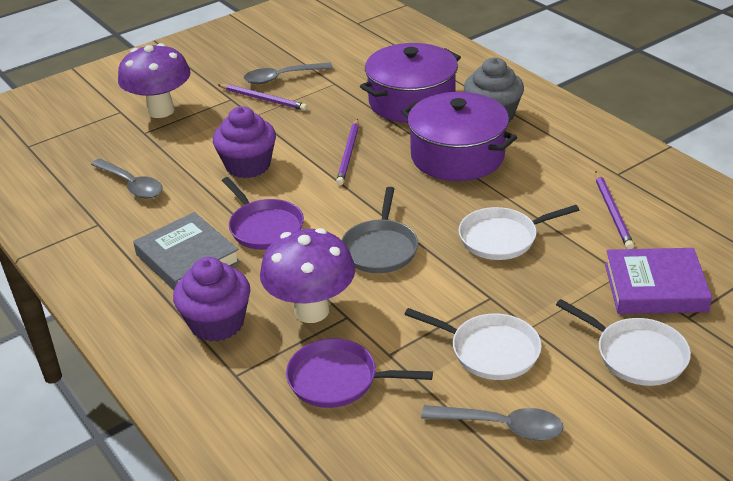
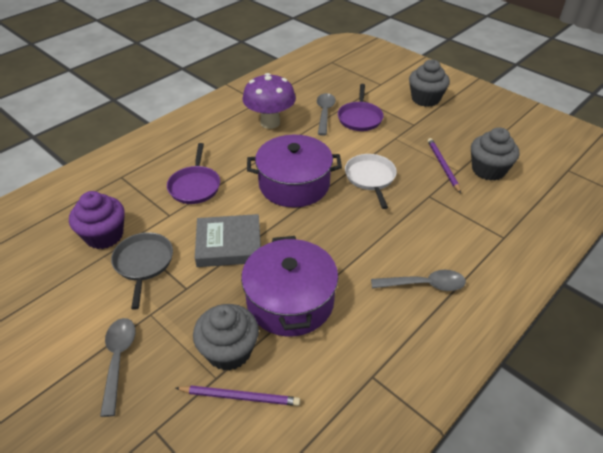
grey cupcake: 1 -> 3
purple book: 1 -> 0
purple cupcake: 2 -> 1
purple mushroom: 2 -> 1
purple pencil: 3 -> 2
white pan: 3 -> 1

